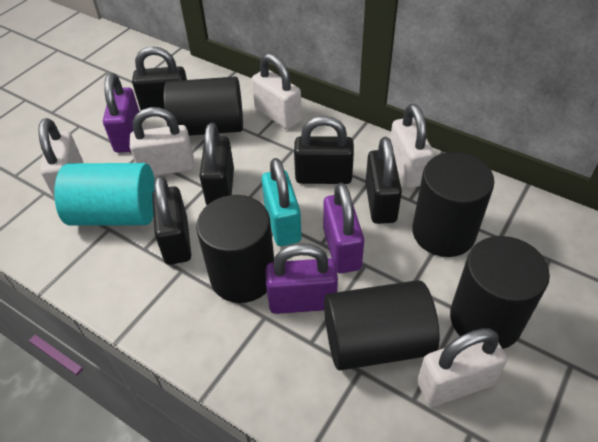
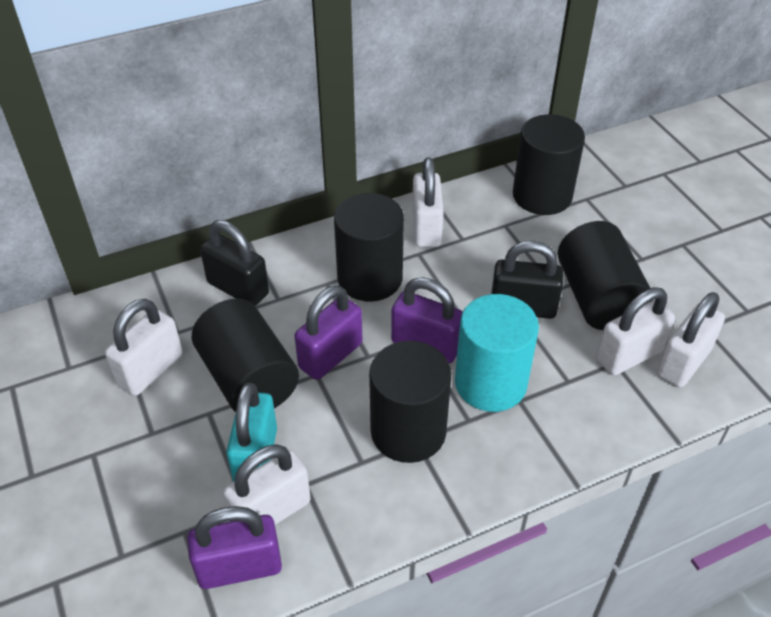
black padlock: 5 -> 2

